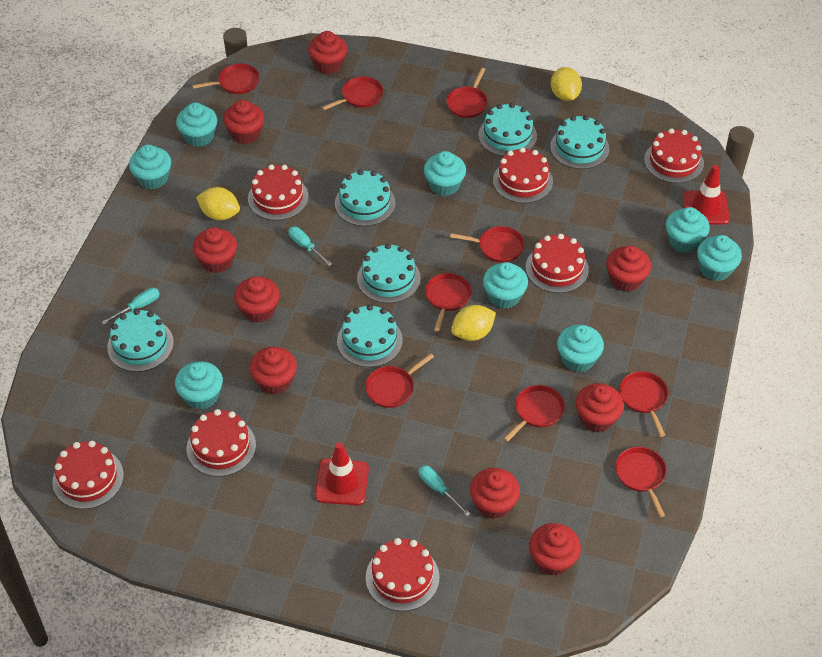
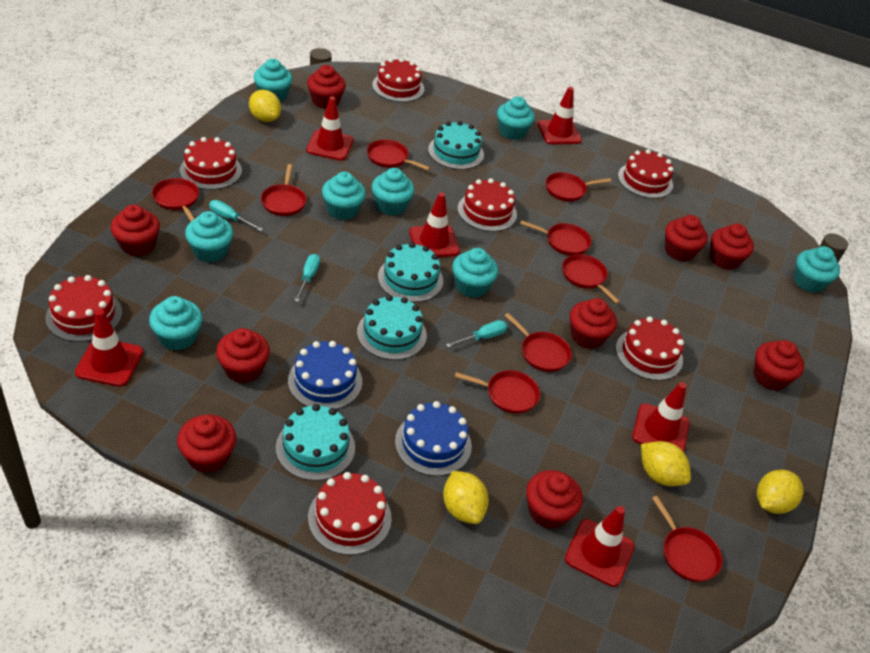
blue cake: 0 -> 2
red traffic cone: 2 -> 6
turquoise cake: 6 -> 4
yellow lemon: 3 -> 4

